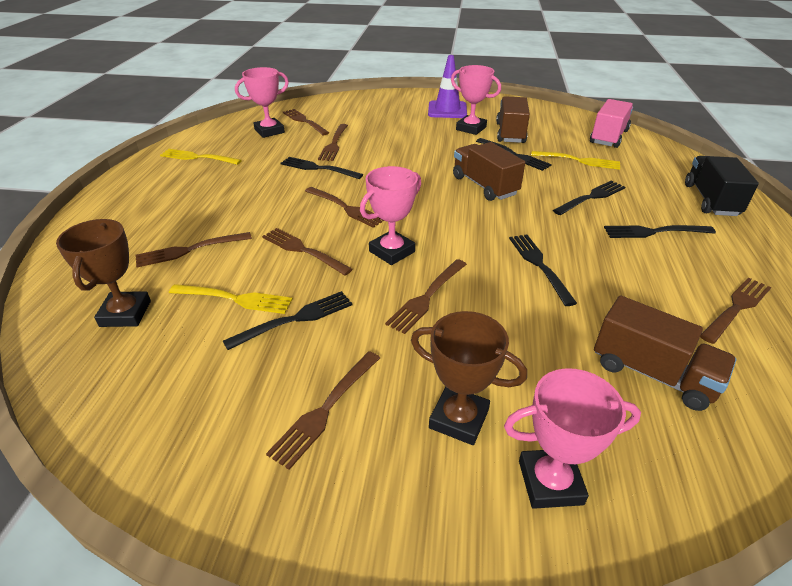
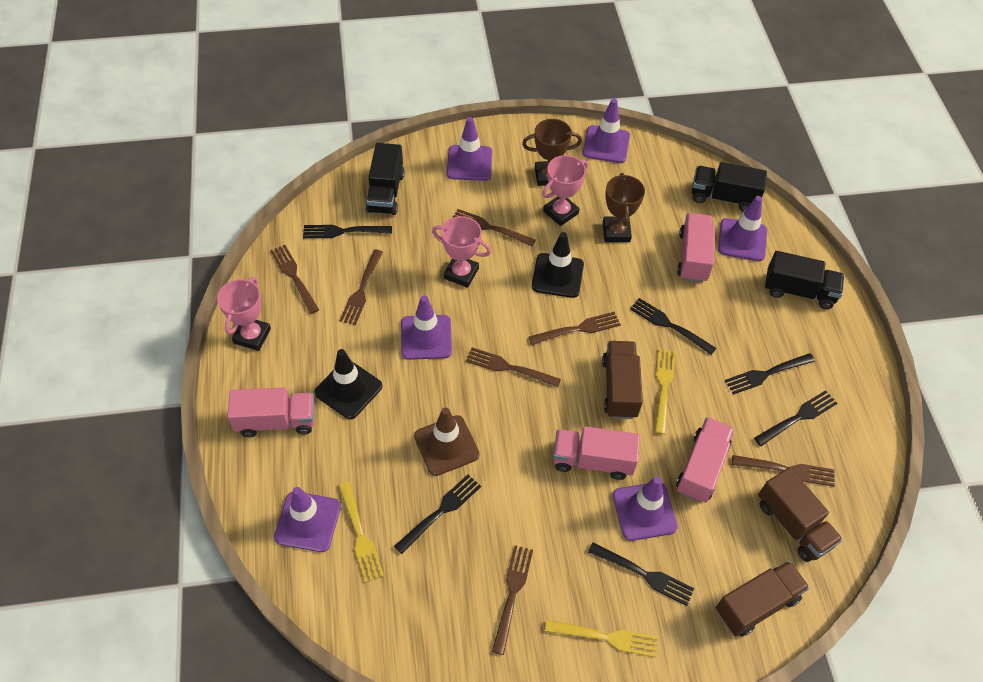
black traffic cone: 0 -> 2
black truck: 1 -> 3
brown fork: 8 -> 7
brown traffic cone: 0 -> 1
pink trophy: 4 -> 3
pink truck: 1 -> 4
purple traffic cone: 1 -> 6

